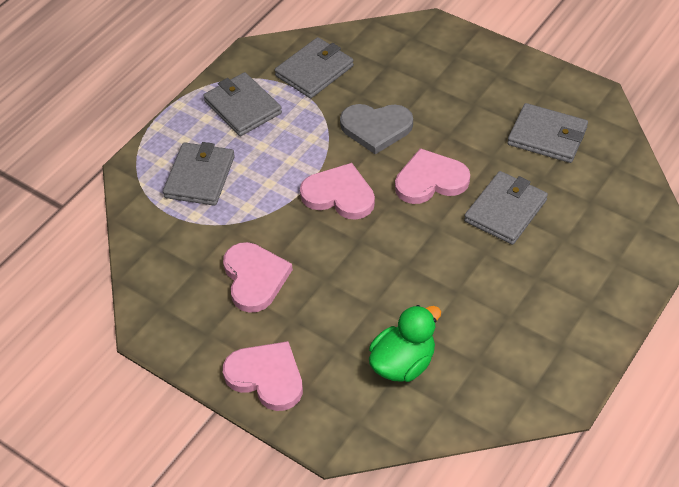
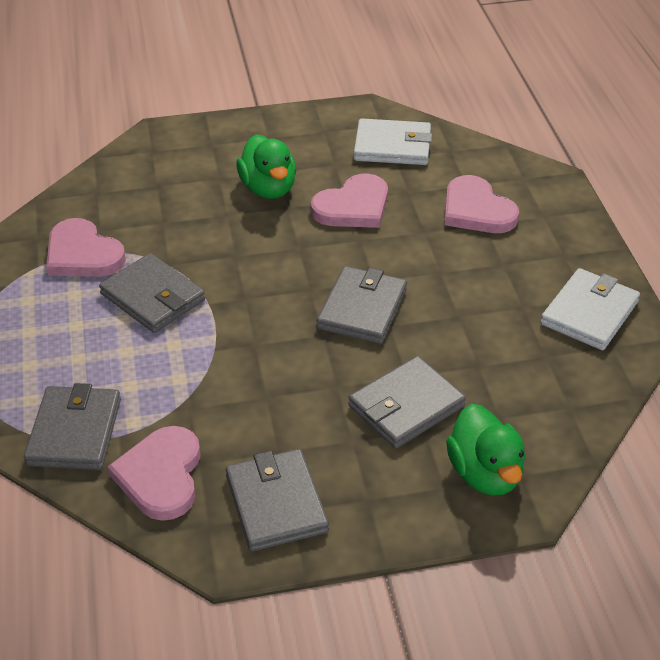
green duck: 1 -> 2
grey heart: 1 -> 0
white wallet: 0 -> 2

